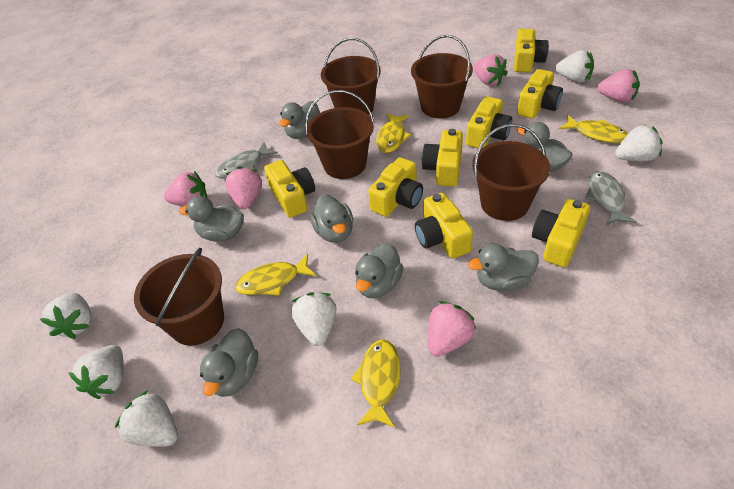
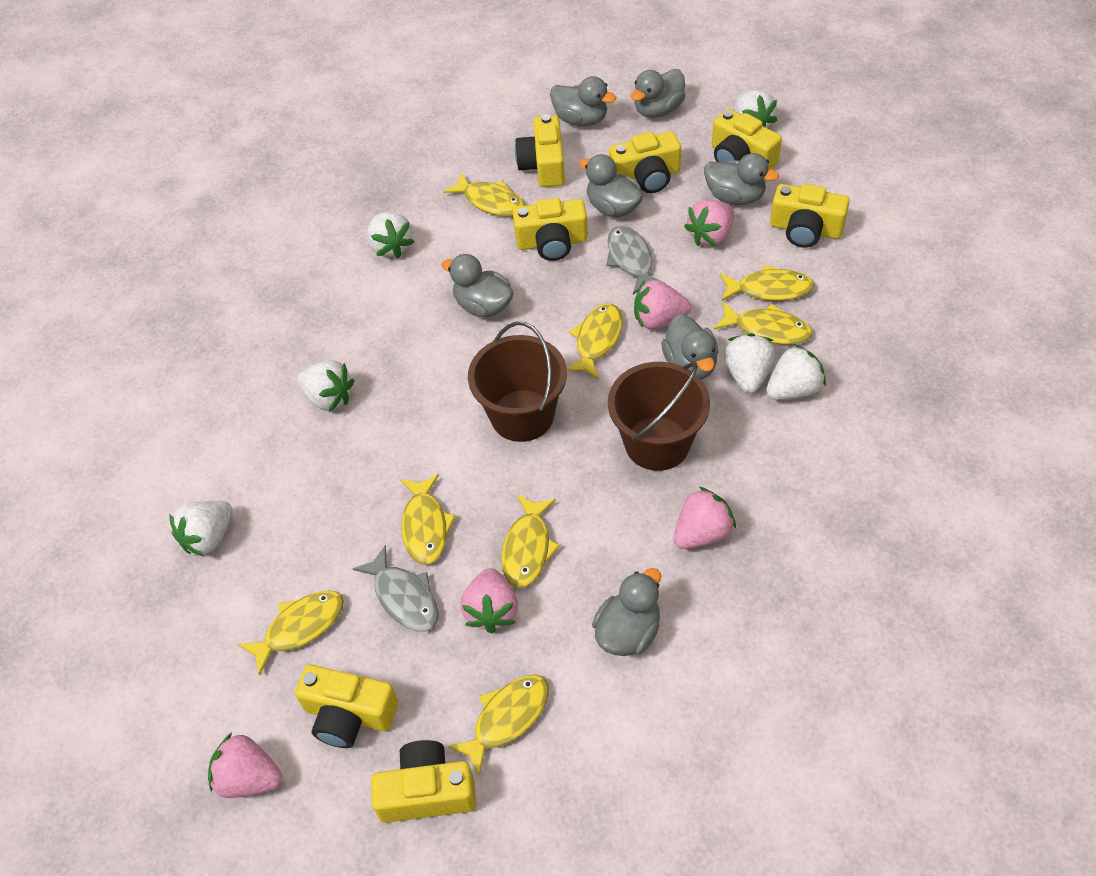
brown bucket: 5 -> 2
yellow camera: 8 -> 7
yellow fish: 4 -> 8

